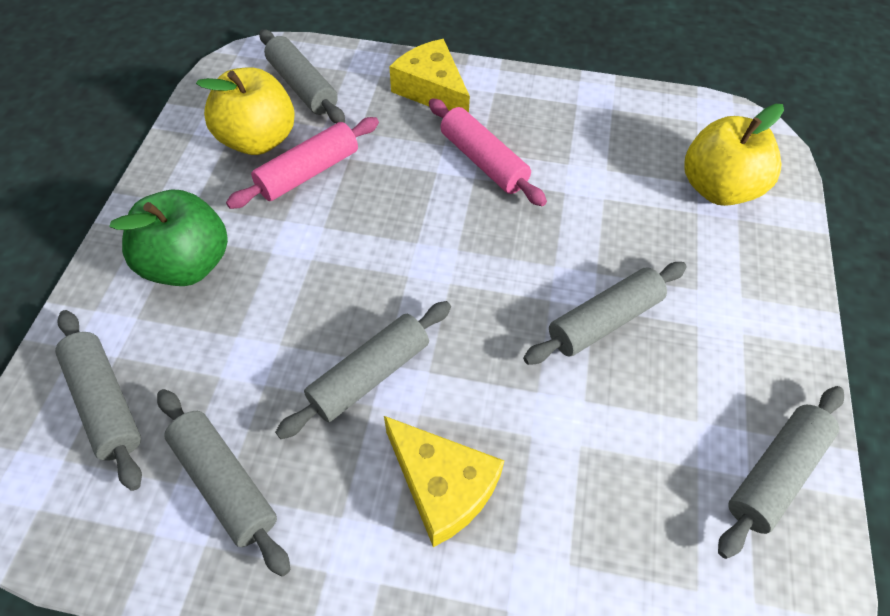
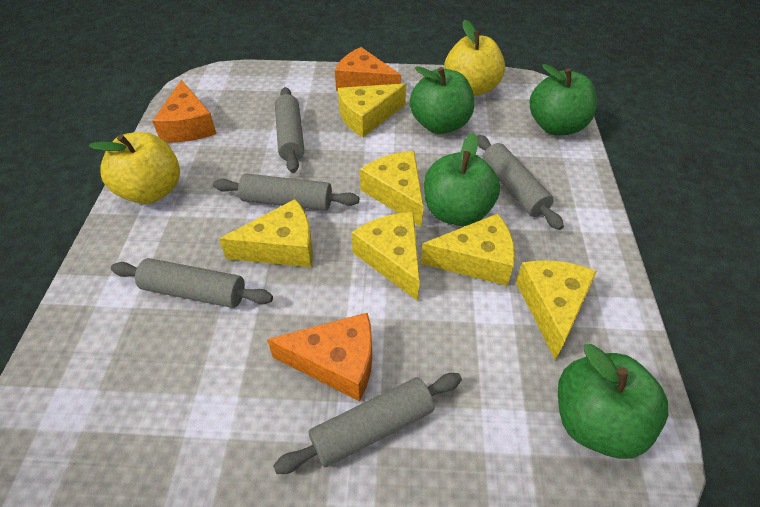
green apple: 1 -> 4
grey rolling pin: 6 -> 5
orange cheese: 0 -> 3
pink rolling pin: 2 -> 0
yellow cheese: 2 -> 6

